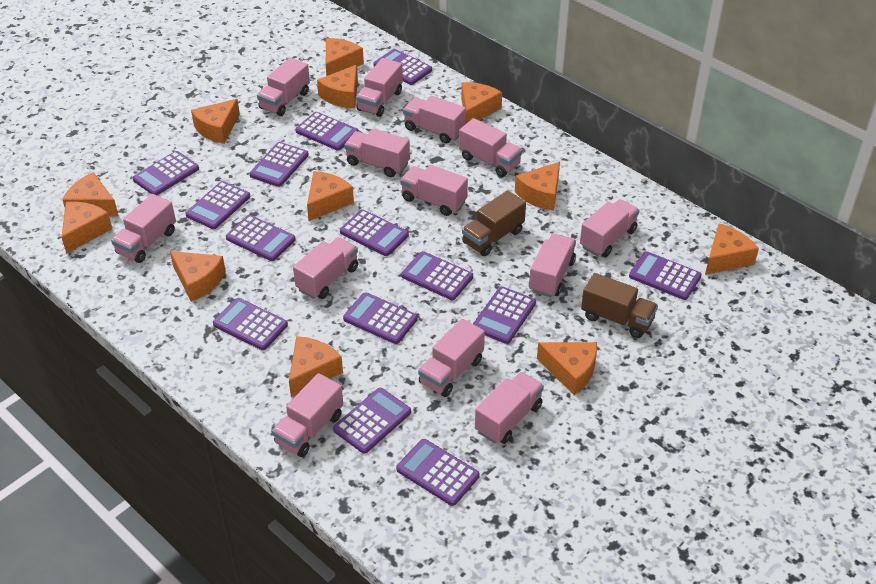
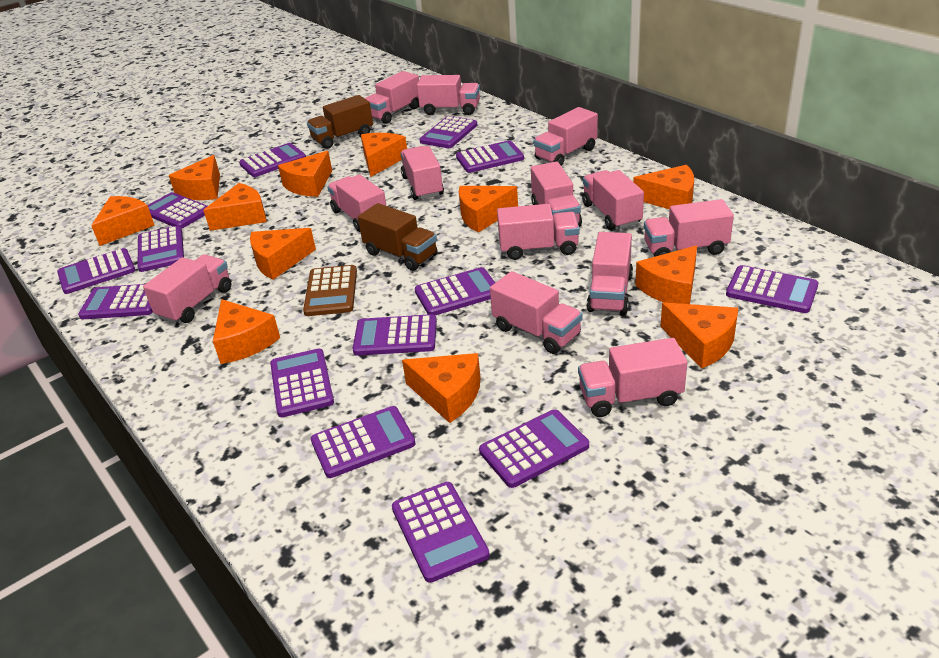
brown calculator: 0 -> 1

